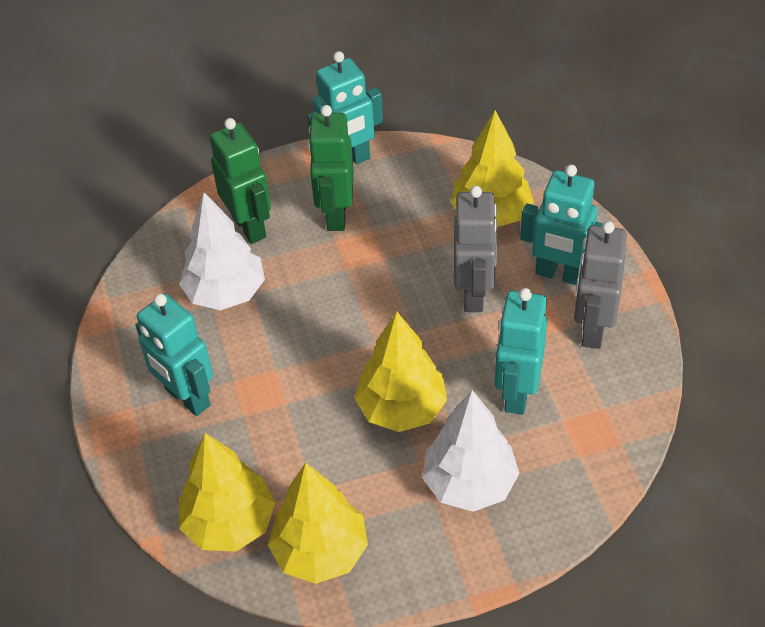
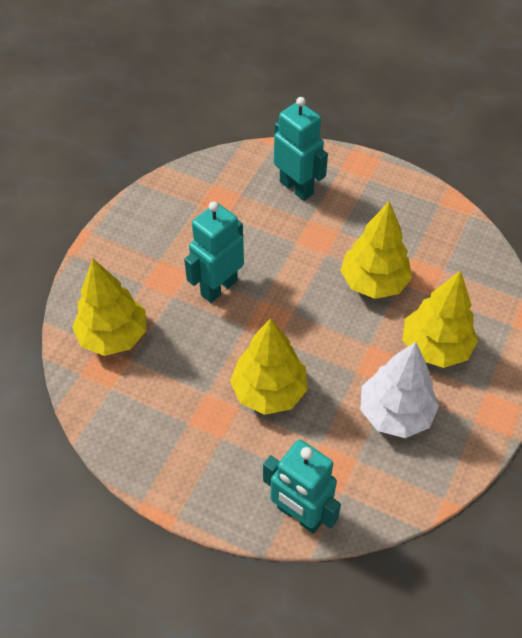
green robot: 2 -> 0
grey robot: 2 -> 0
turquoise robot: 4 -> 3
white tree: 2 -> 1

